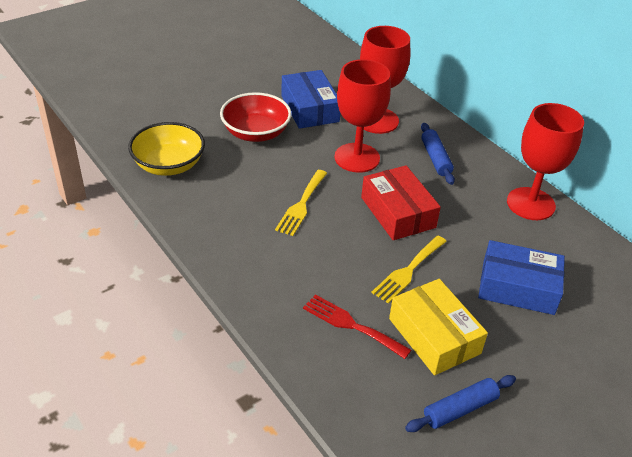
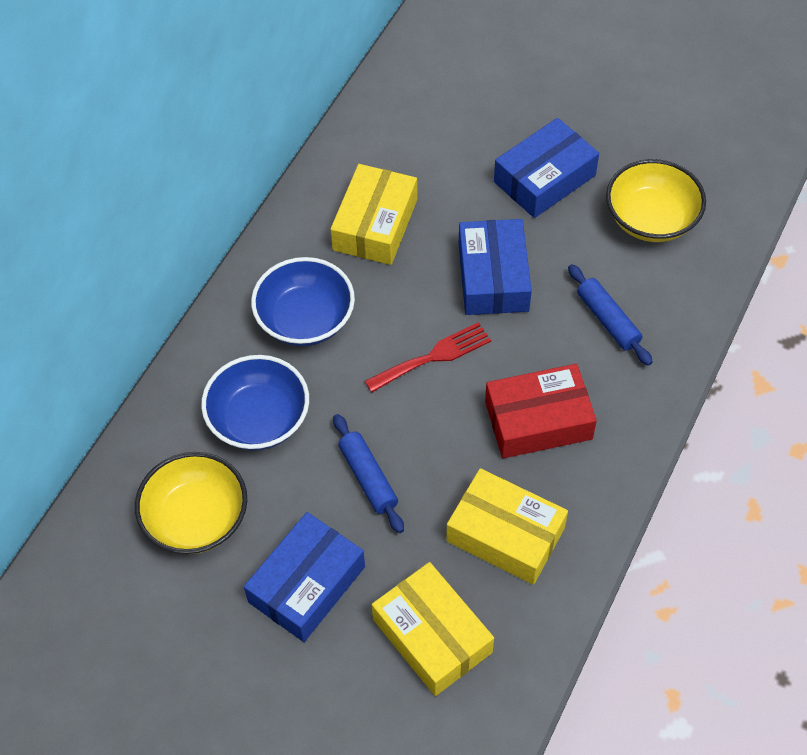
blue bowl: 0 -> 2
blue box: 2 -> 3
red bowl: 1 -> 0
red goblet: 3 -> 0
yellow bowl: 1 -> 2
yellow box: 1 -> 3
yellow fork: 2 -> 0

